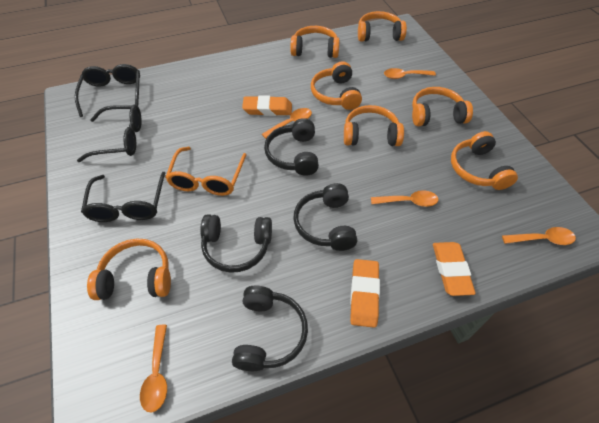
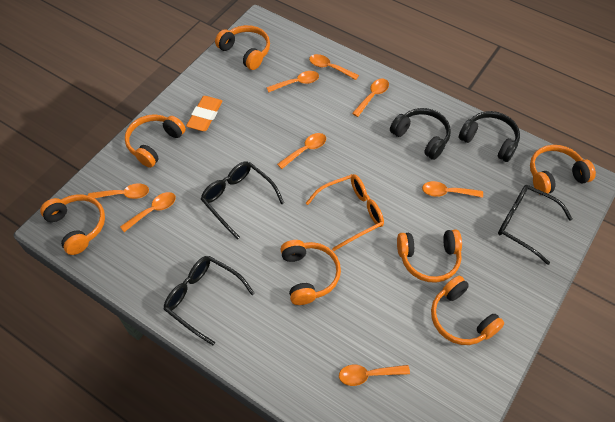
black headphones: 4 -> 2
orange eraser: 3 -> 1
orange spoon: 5 -> 8

